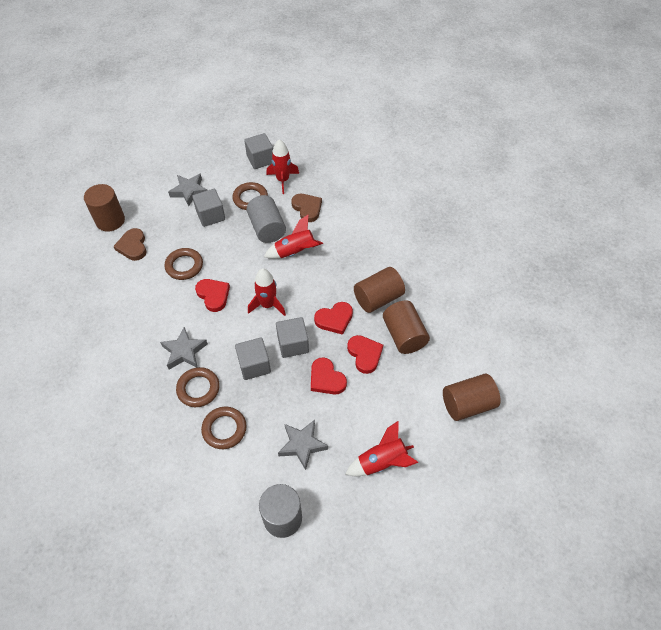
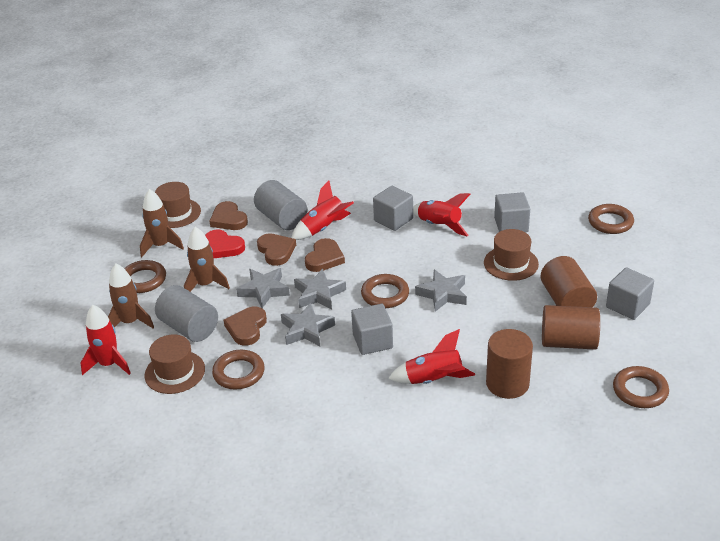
brown cylinder: 4 -> 3
brown hat: 0 -> 3
brown heart: 2 -> 4
brown ring: 4 -> 5
brown rocket: 0 -> 3
grey star: 3 -> 4
red heart: 4 -> 1

